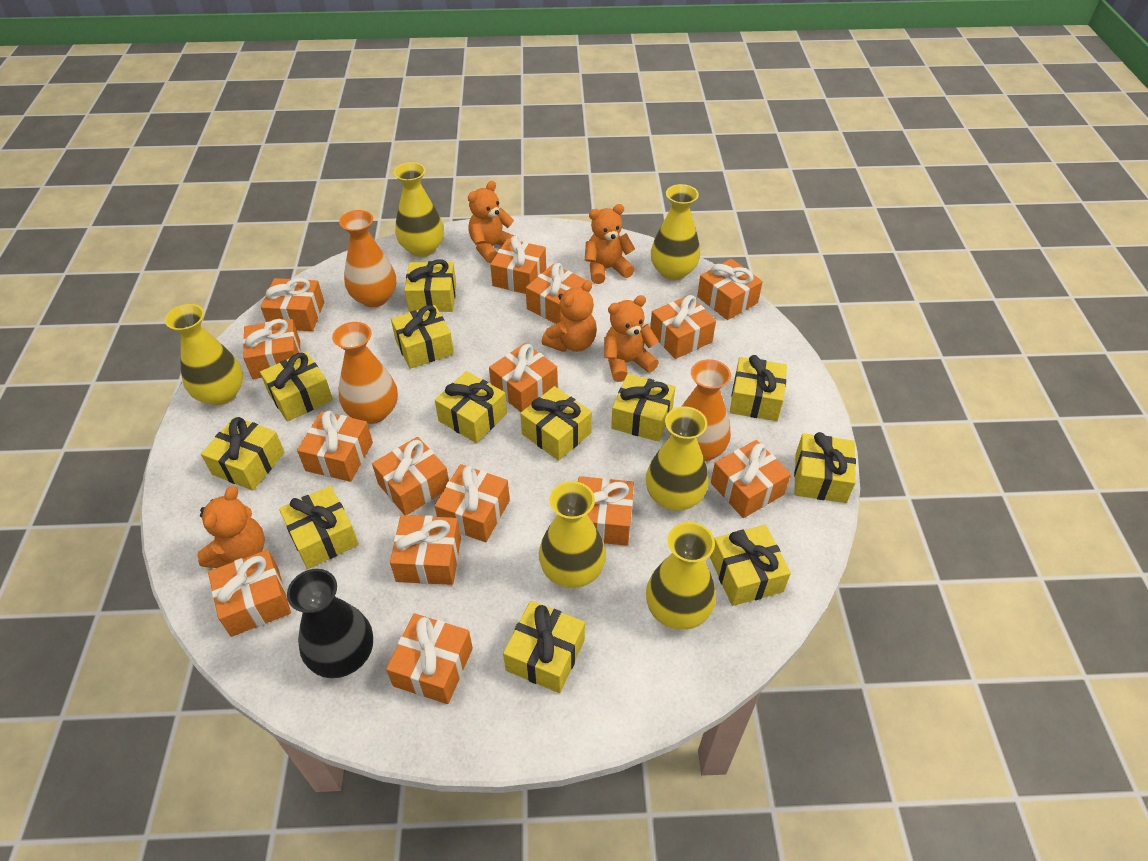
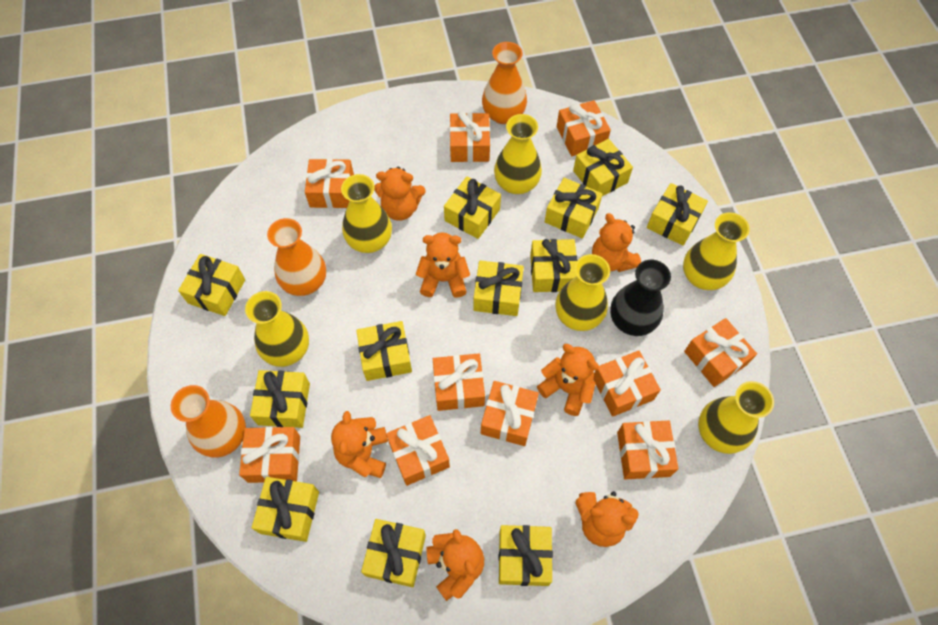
orange gift: 15 -> 10
orange teddy bear: 5 -> 7

